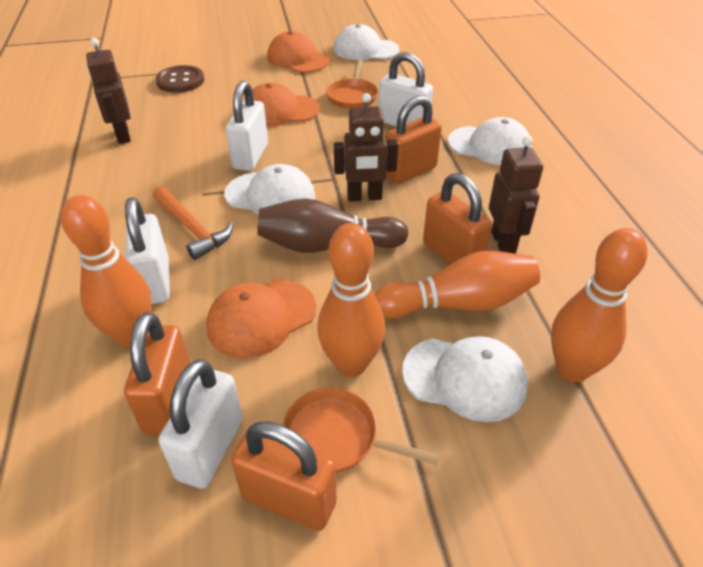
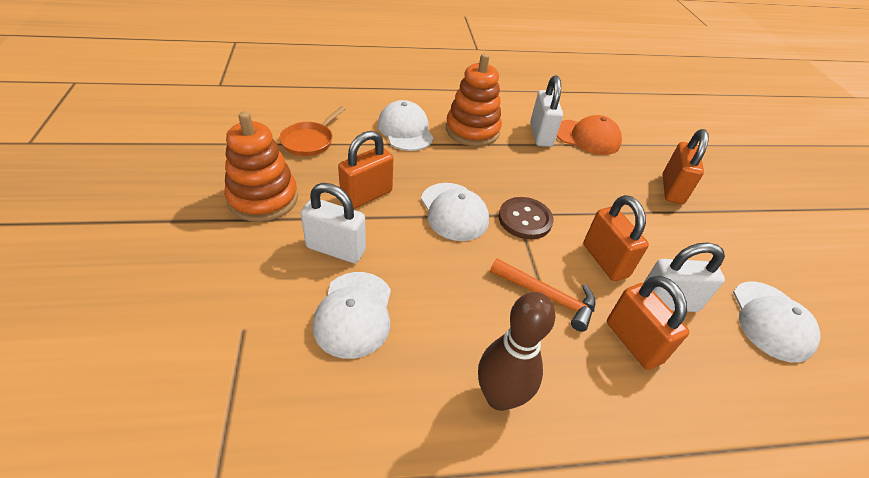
brown robot: 3 -> 0
orange bowling pin: 4 -> 0
orange cap: 3 -> 1
orange pan: 2 -> 1
orange stacking toy: 0 -> 2
white padlock: 4 -> 3

